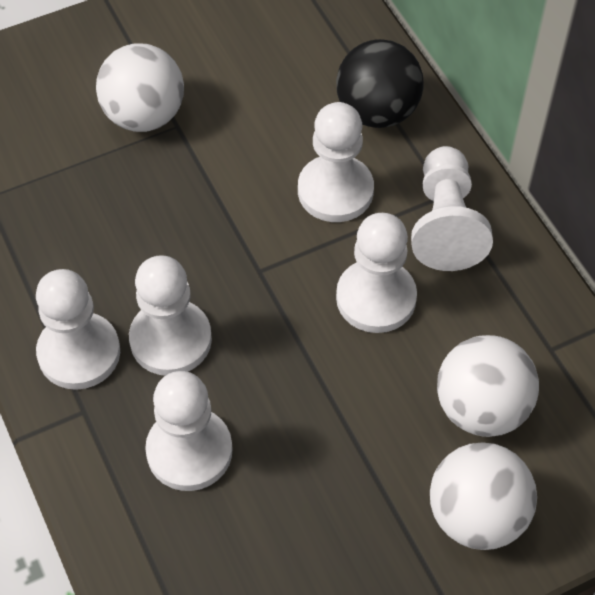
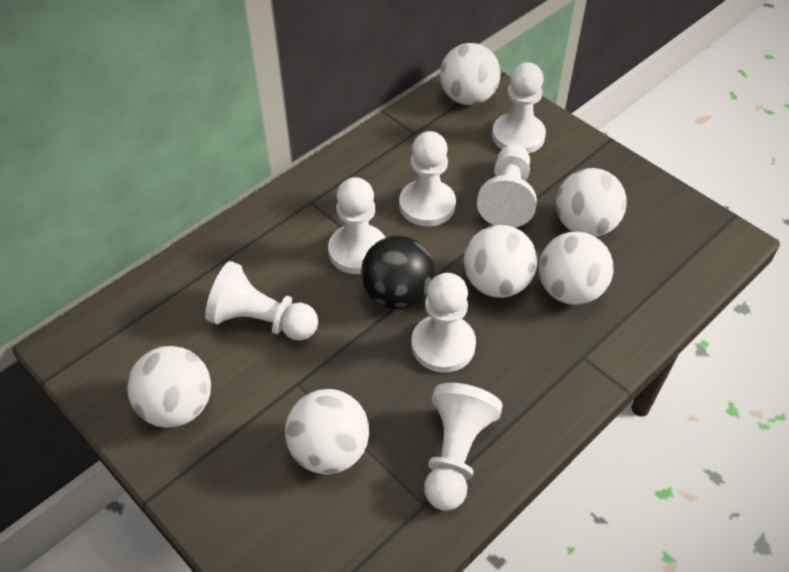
white ball: 3 -> 6
white pawn: 6 -> 7

